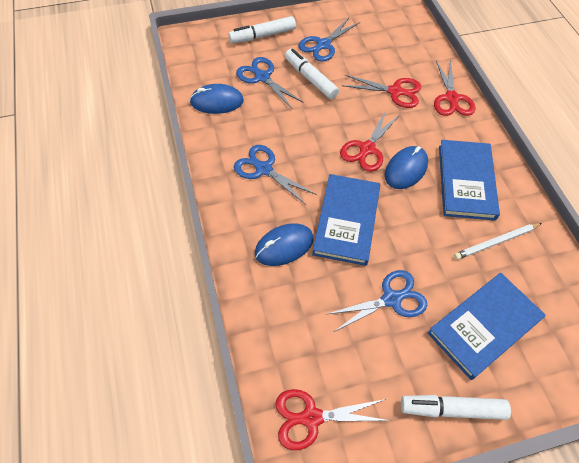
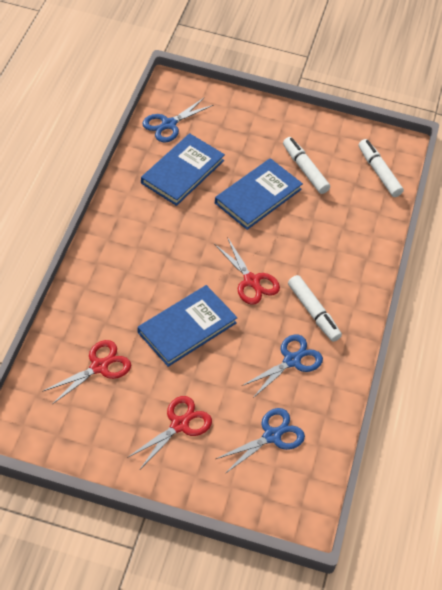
blue mouse: 3 -> 0
blue scissors: 4 -> 3
red scissors: 4 -> 3
white pencil: 1 -> 0

